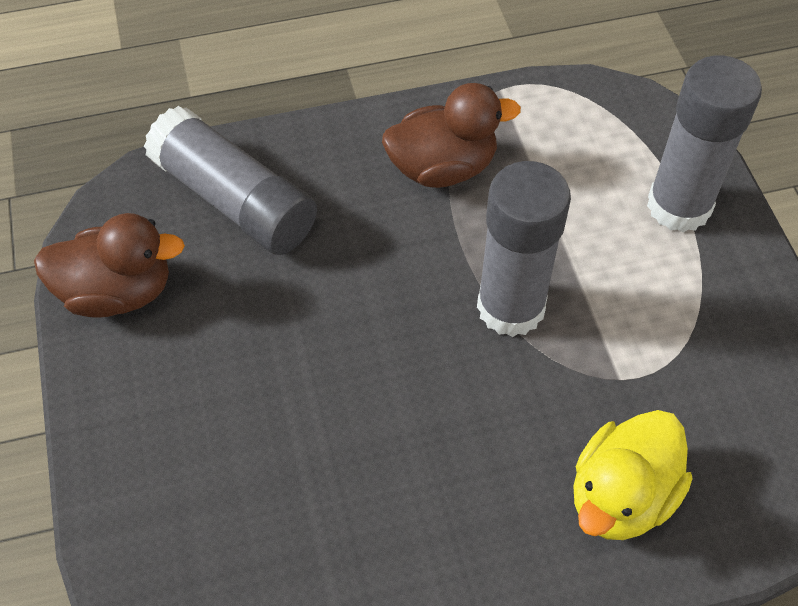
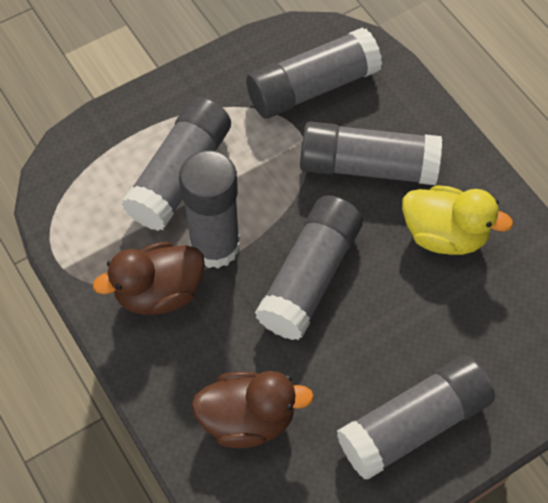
grey glue stick: 3 -> 6

